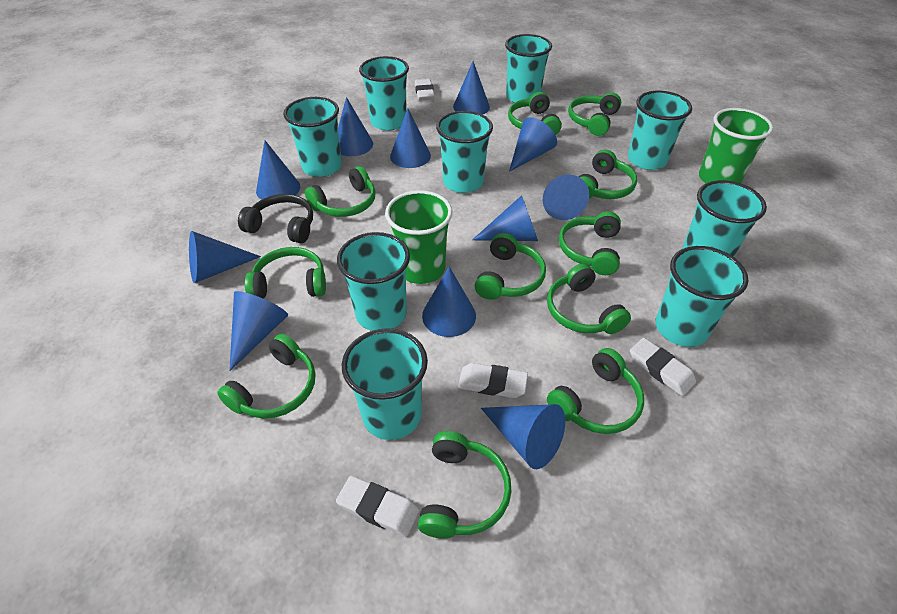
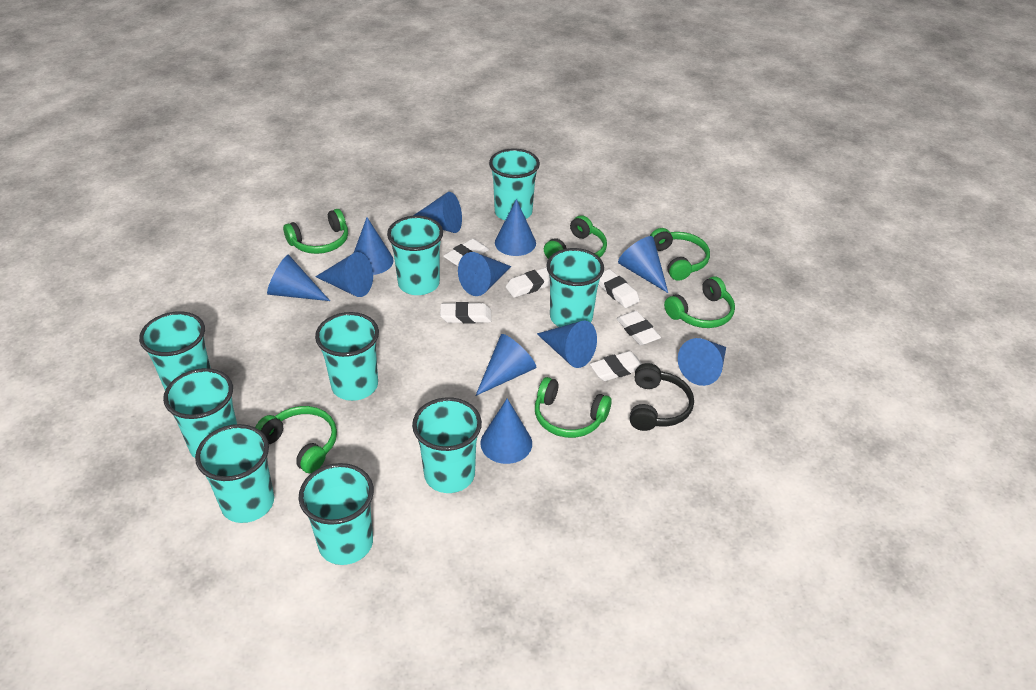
green cup: 2 -> 0
green headphones: 11 -> 6
white eraser: 4 -> 6

